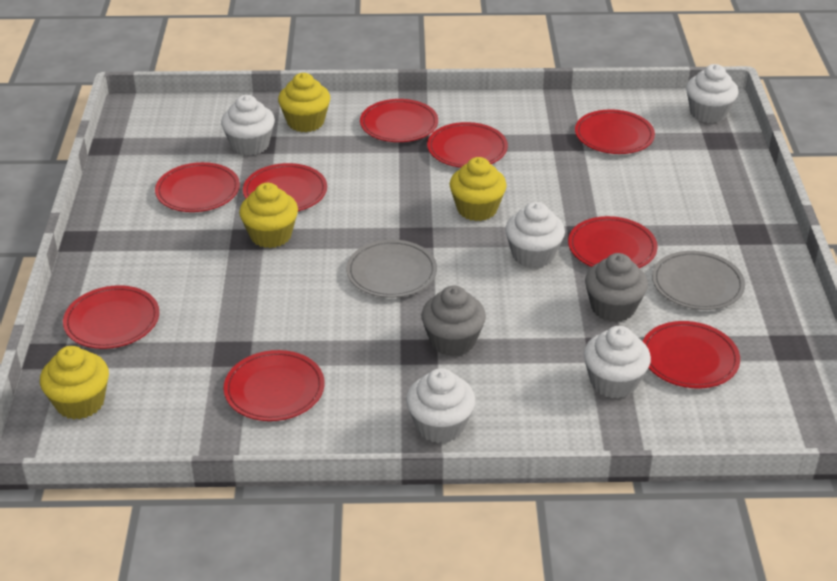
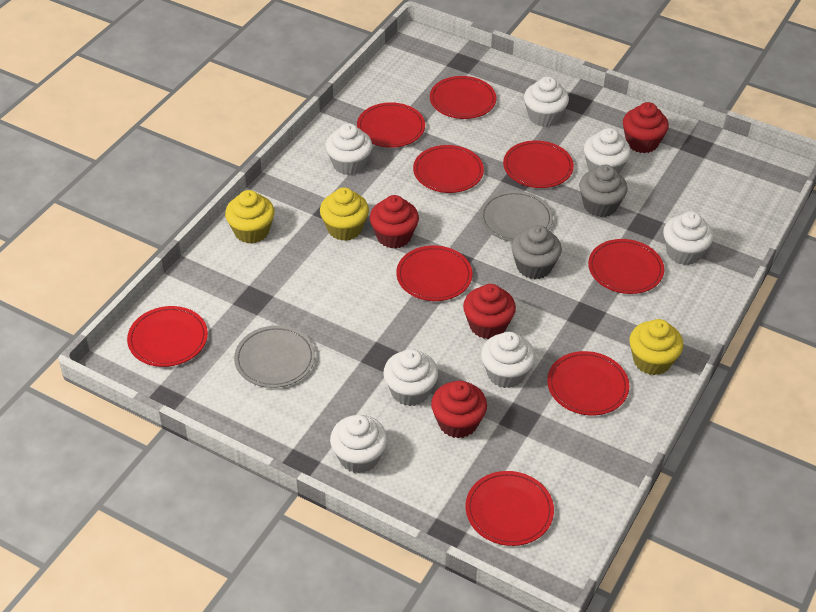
red cupcake: 0 -> 4
white cupcake: 5 -> 7
yellow cupcake: 4 -> 3

